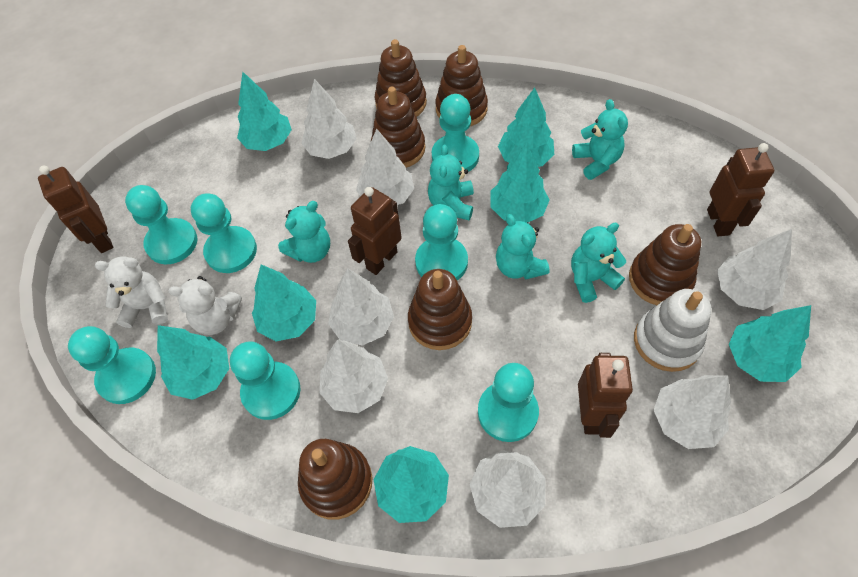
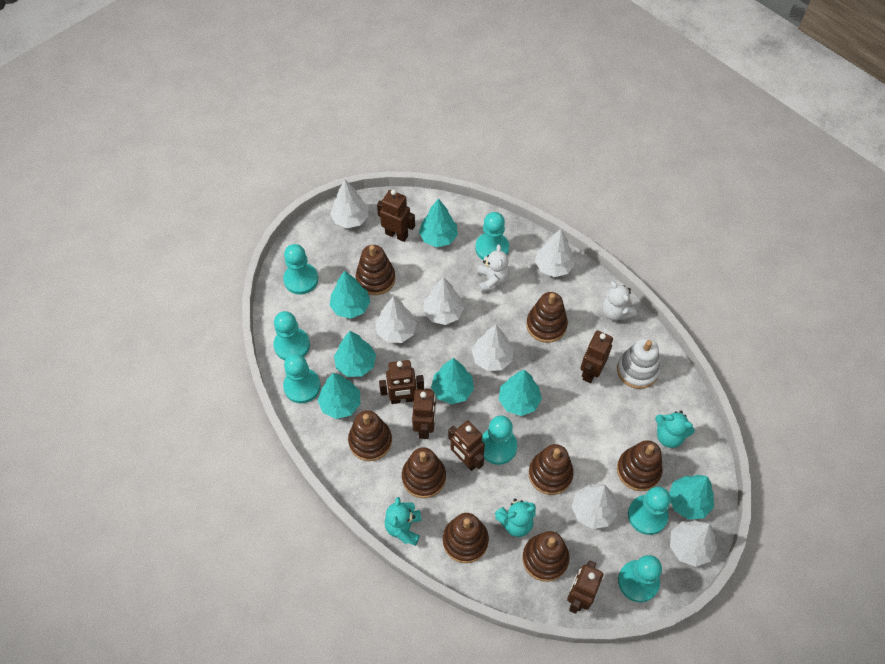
brown robot: 4 -> 6
brown stacking toy: 6 -> 8
turquoise teddy bear: 5 -> 3

